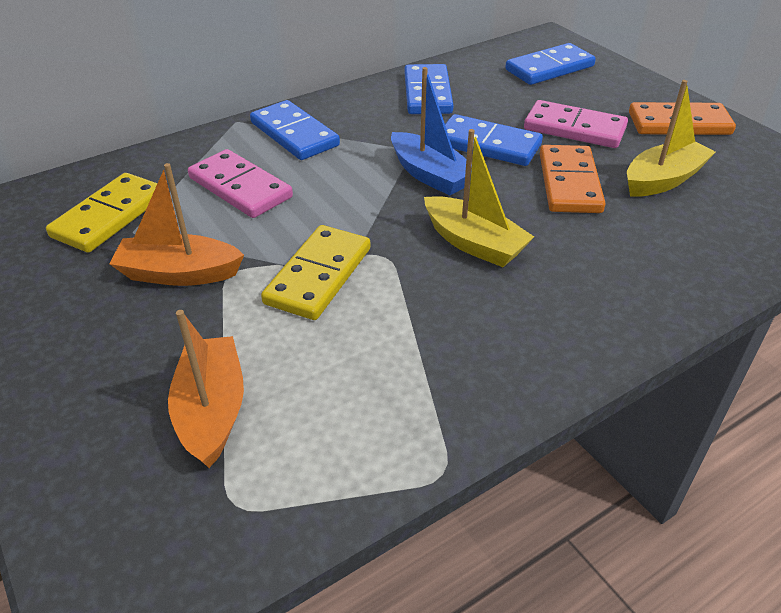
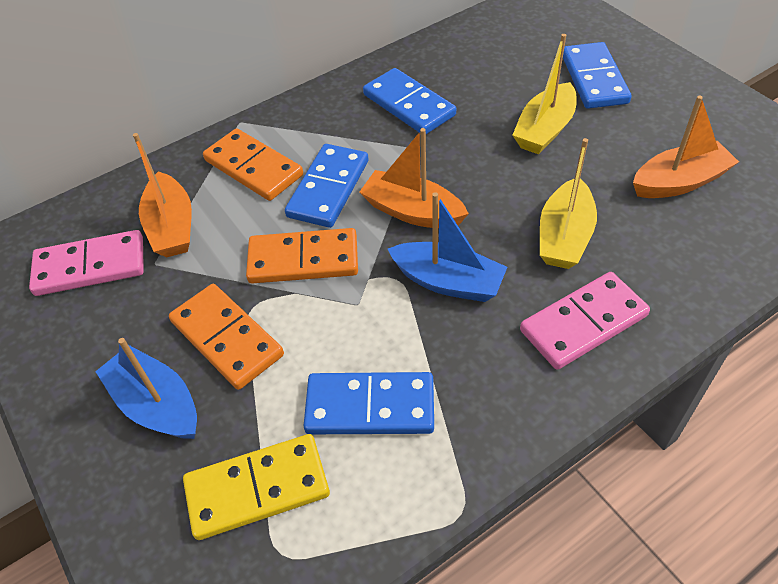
blue boat: 1 -> 2
orange boat: 2 -> 3
orange domino: 2 -> 3
yellow domino: 2 -> 1

